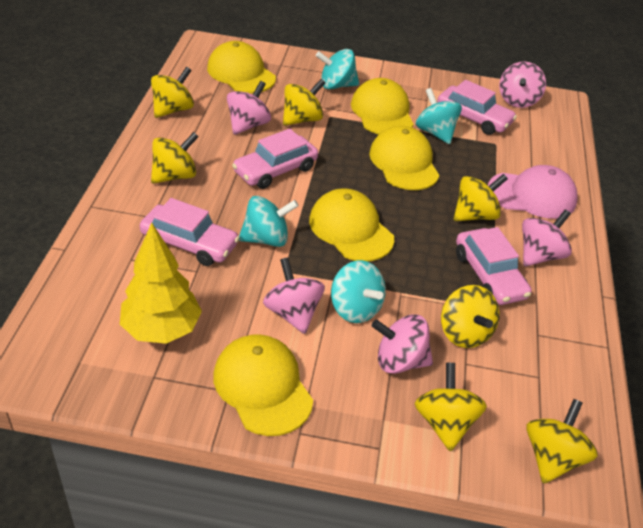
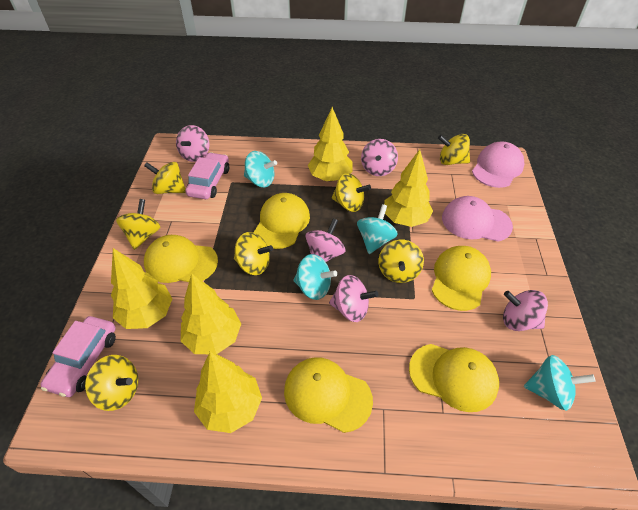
pink cap: 1 -> 2
pink car: 4 -> 2
yellow tree: 1 -> 5

